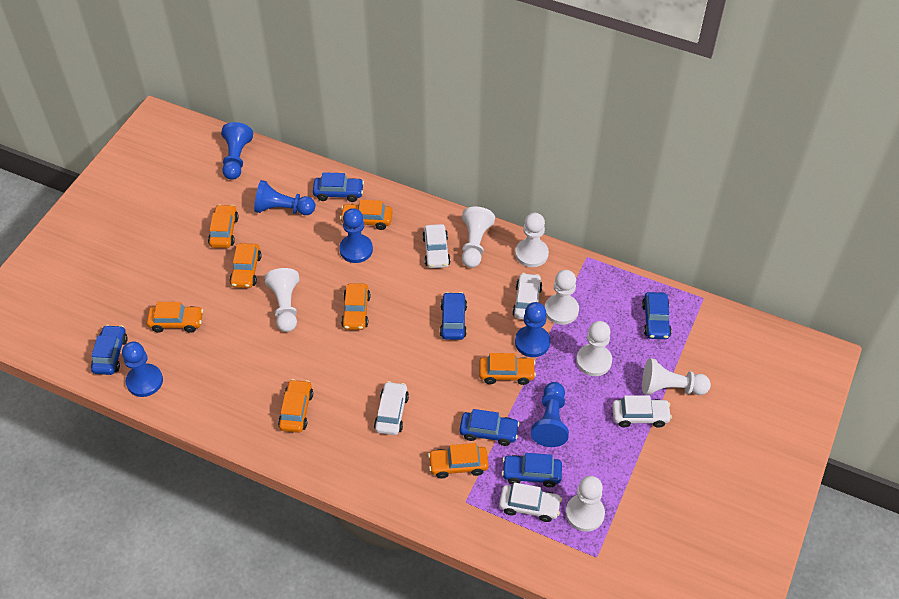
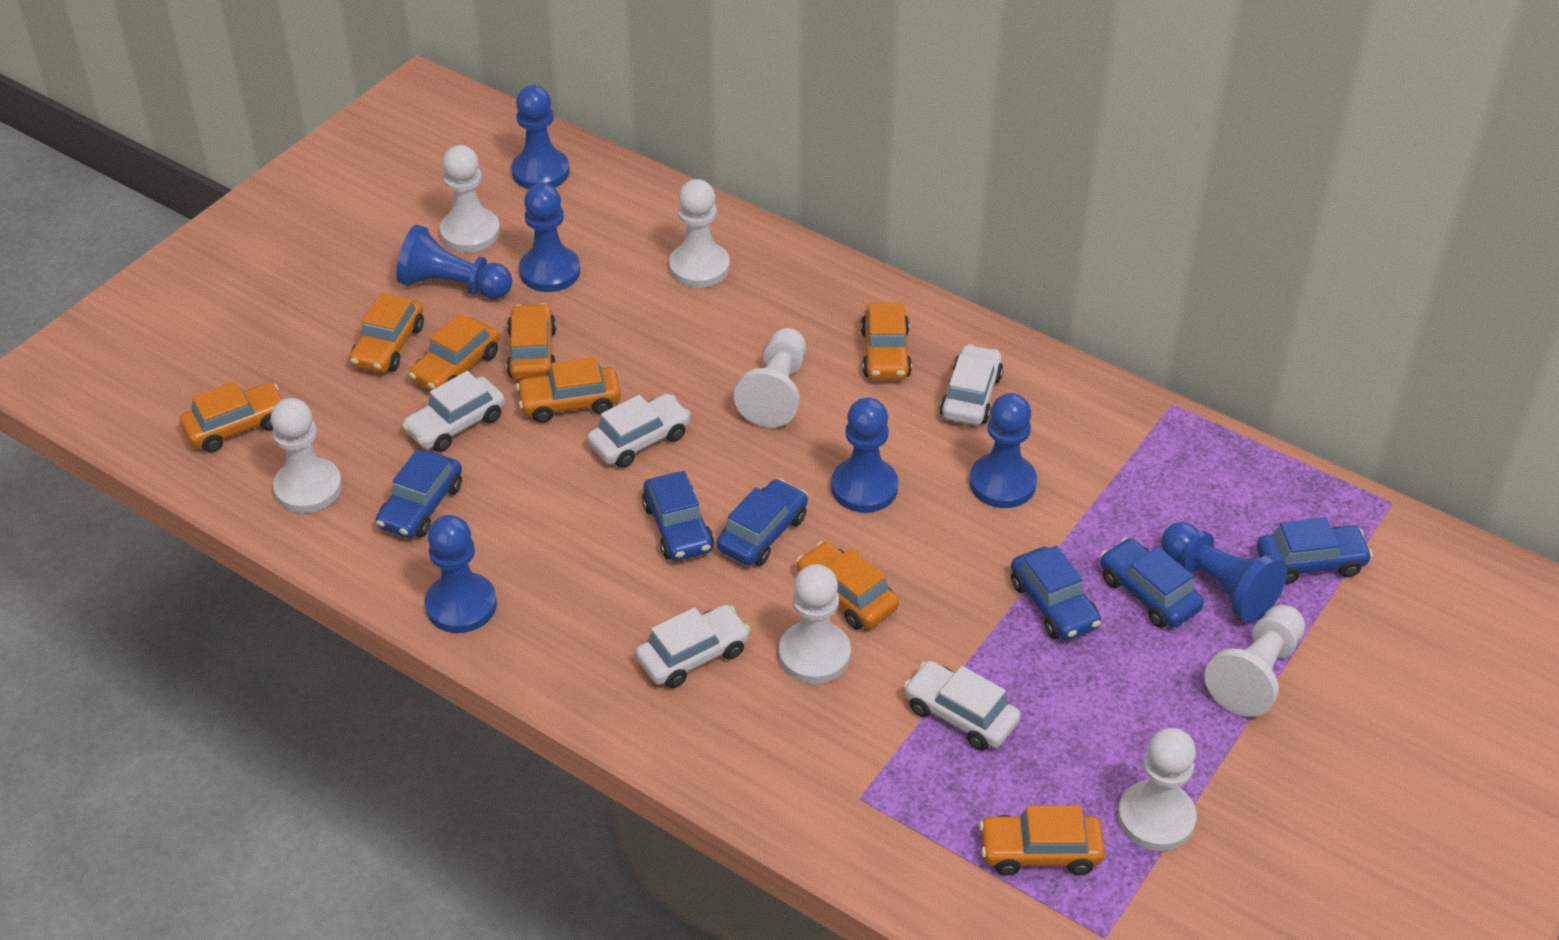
blue pawn: 6 -> 7

